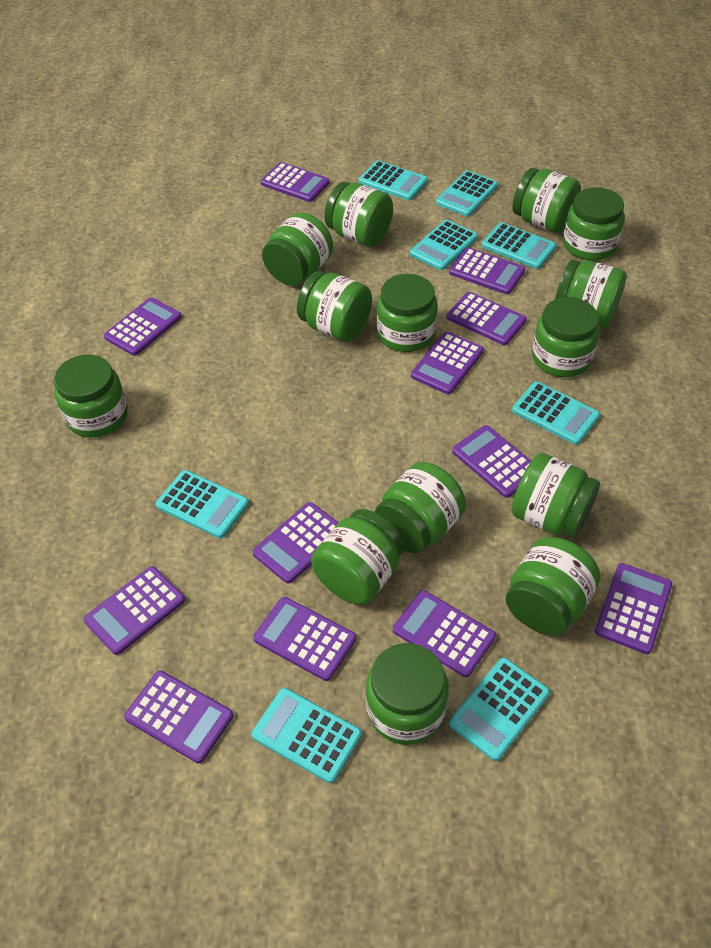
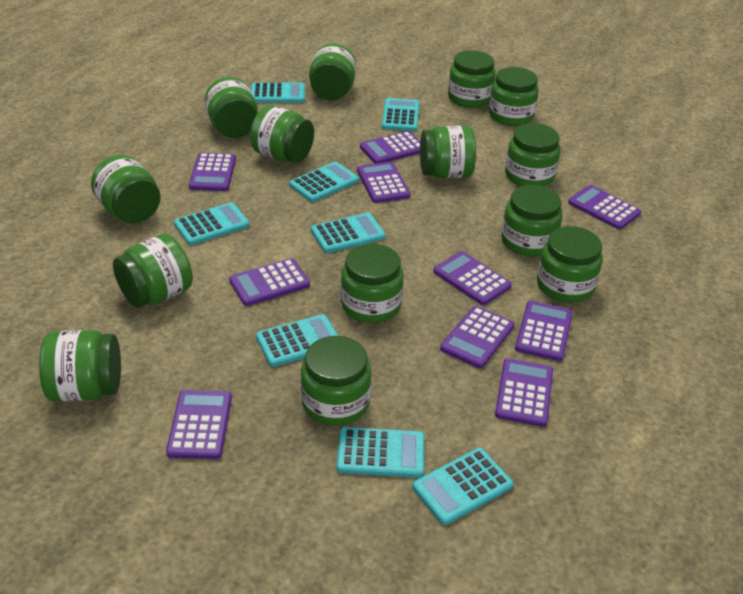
purple calculator: 12 -> 10

